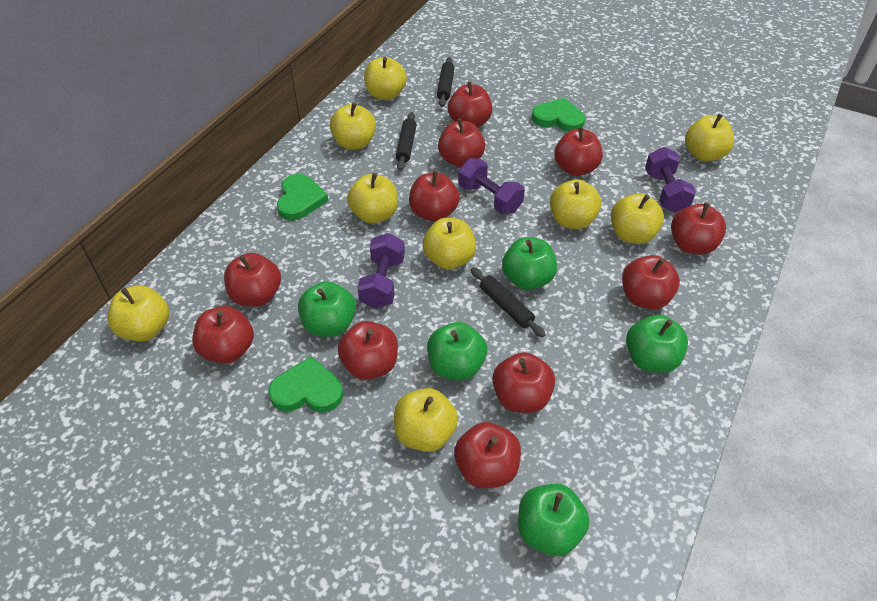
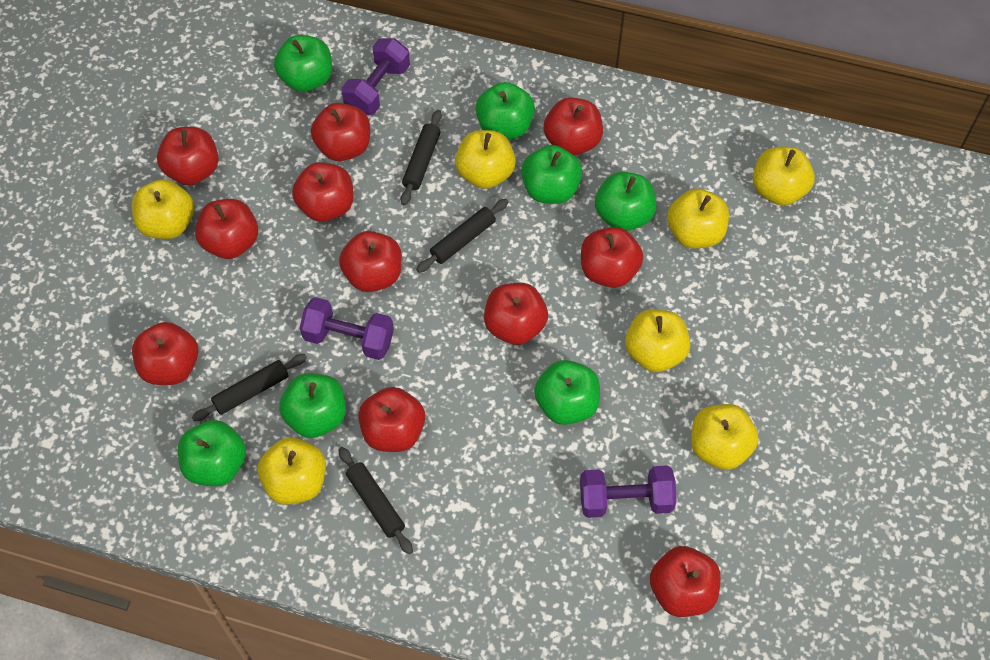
black rolling pin: 3 -> 4
green apple: 5 -> 7
green heart: 3 -> 0
yellow apple: 9 -> 7

